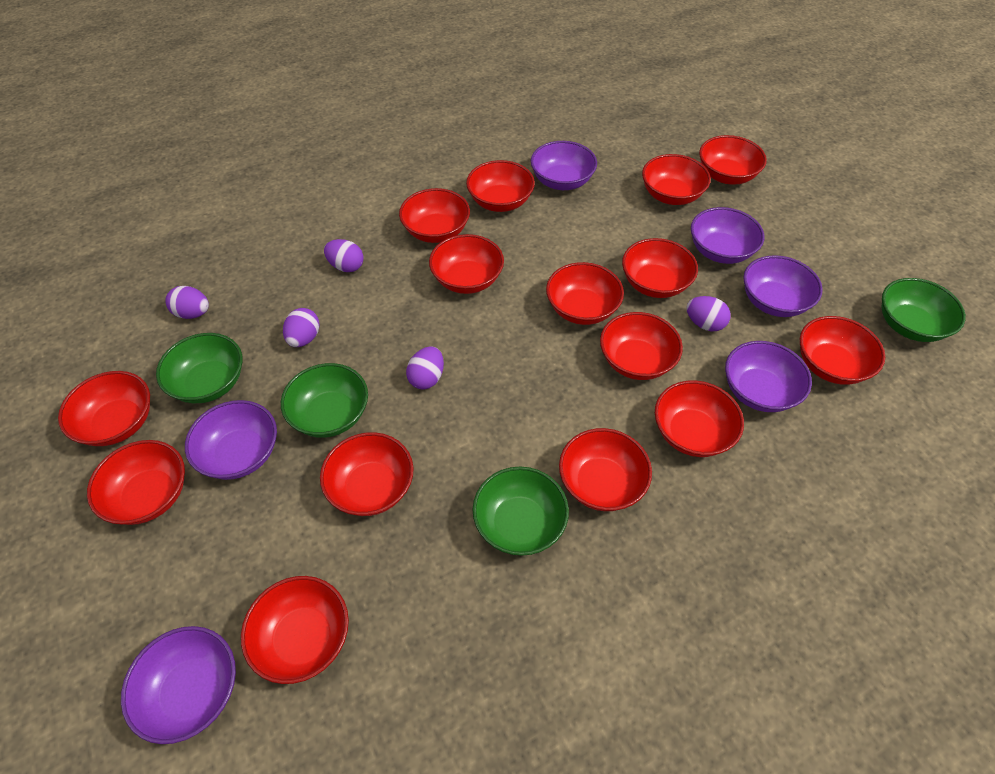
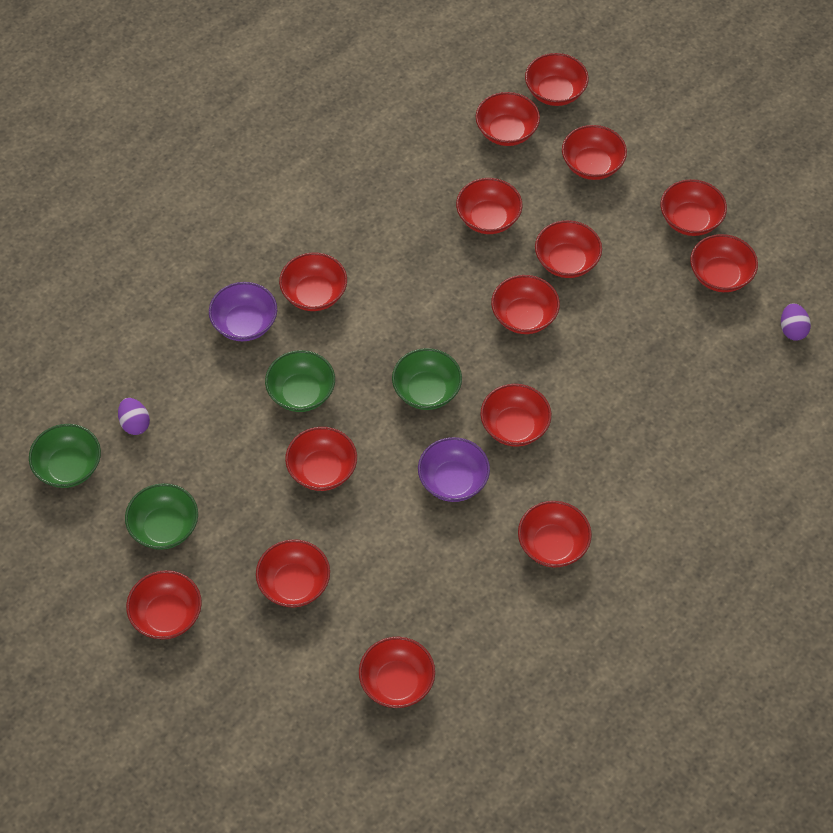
purple bowl: 6 -> 2
purple egg: 5 -> 2

